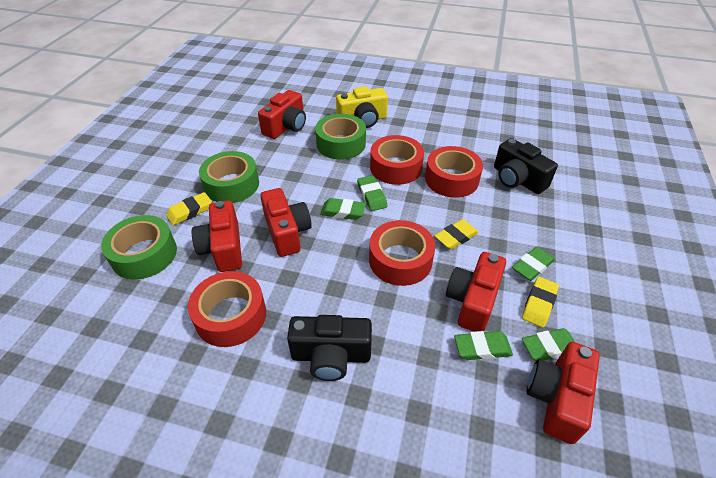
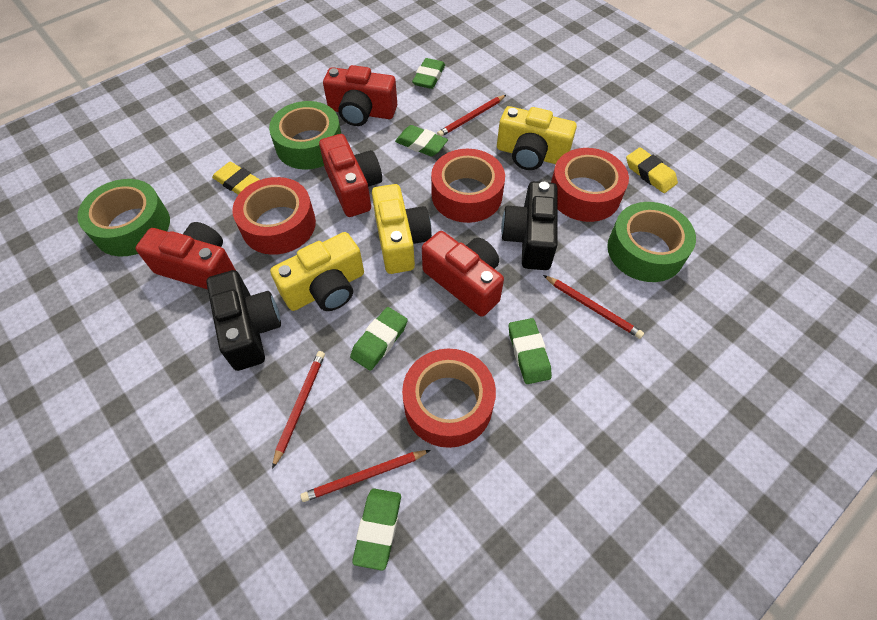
red camera: 5 -> 4
red pencil: 0 -> 4
yellow camera: 1 -> 3
yellow eraser: 3 -> 2

